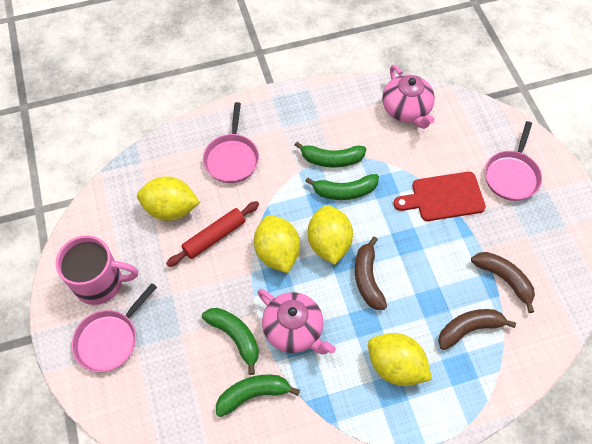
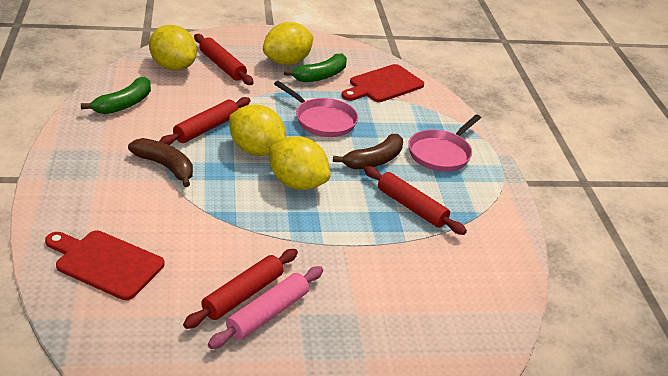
brown banana: 3 -> 2
green banana: 4 -> 2
pink mug: 1 -> 0
pink pan: 3 -> 2
pink rolling pin: 0 -> 1
pink teapot: 2 -> 0
red cutting board: 1 -> 2
red rolling pin: 1 -> 4

